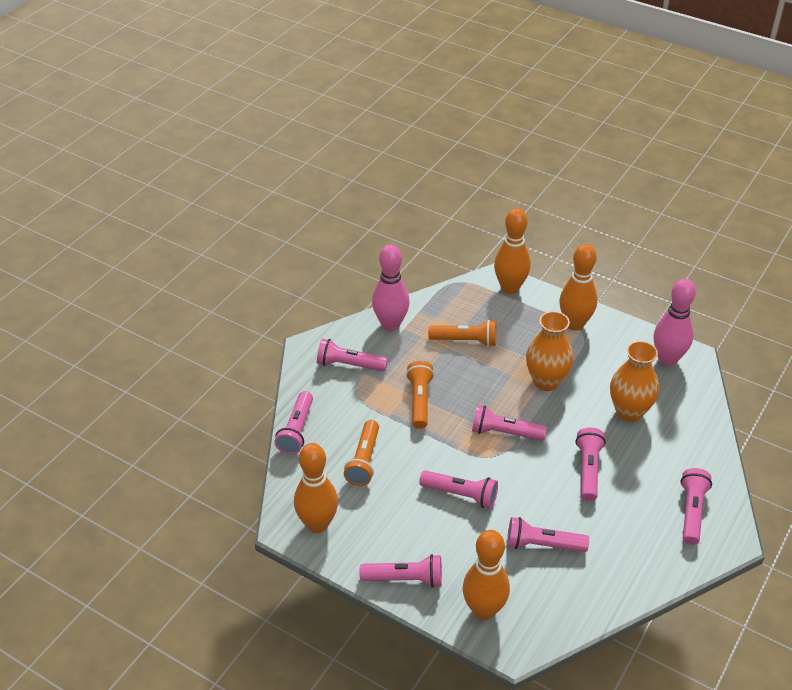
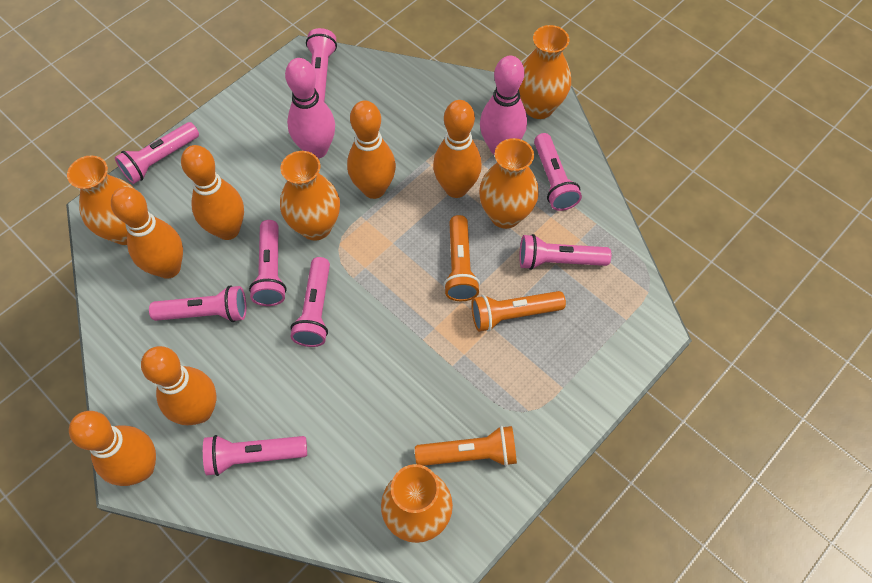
orange bowling pin: 4 -> 6
orange vase: 2 -> 5

